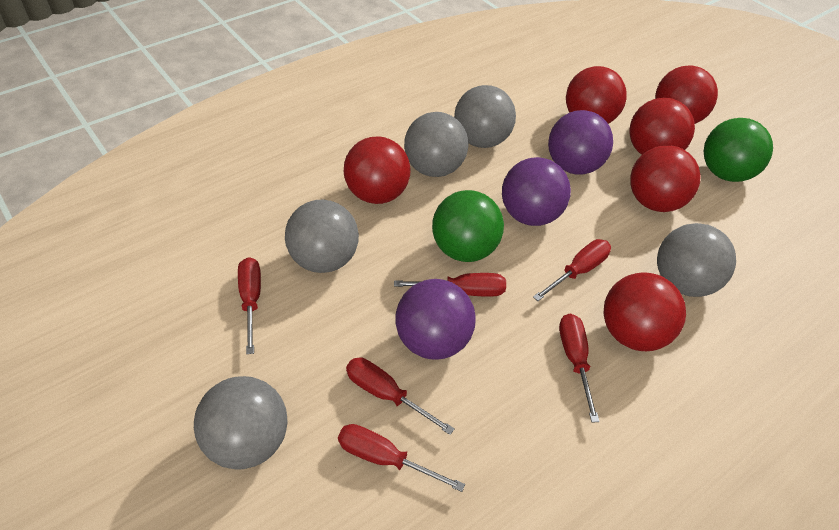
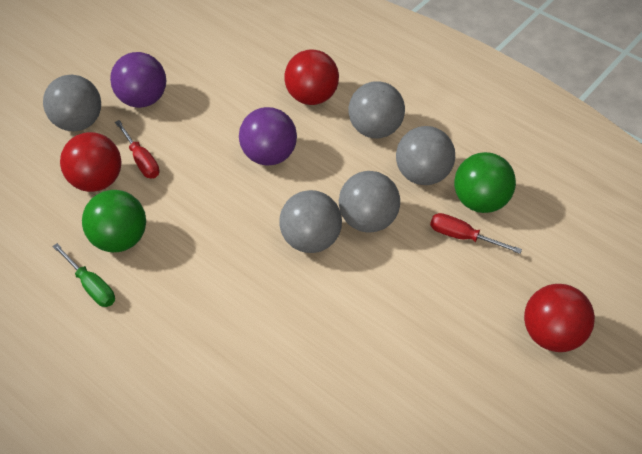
green screwdriver: 0 -> 1
purple ball: 3 -> 2
red ball: 6 -> 3
red screwdriver: 6 -> 2

